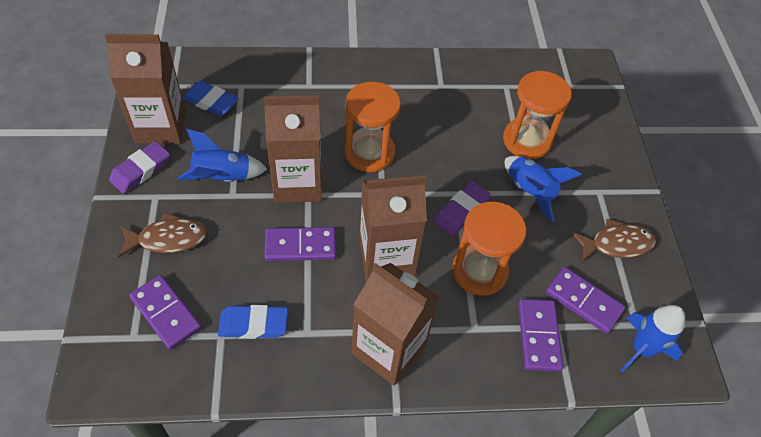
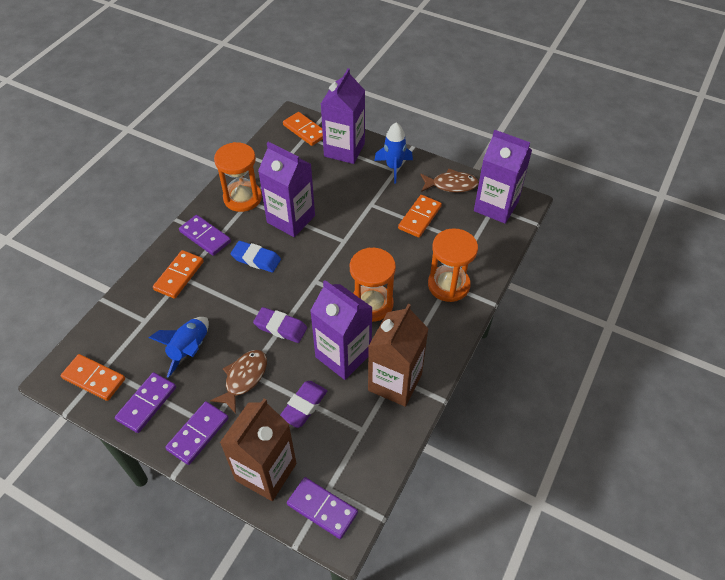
blue eraser: 2 -> 1
blue rocket: 3 -> 2
brown carton: 4 -> 2
orange domino: 0 -> 4
purple carton: 0 -> 4

